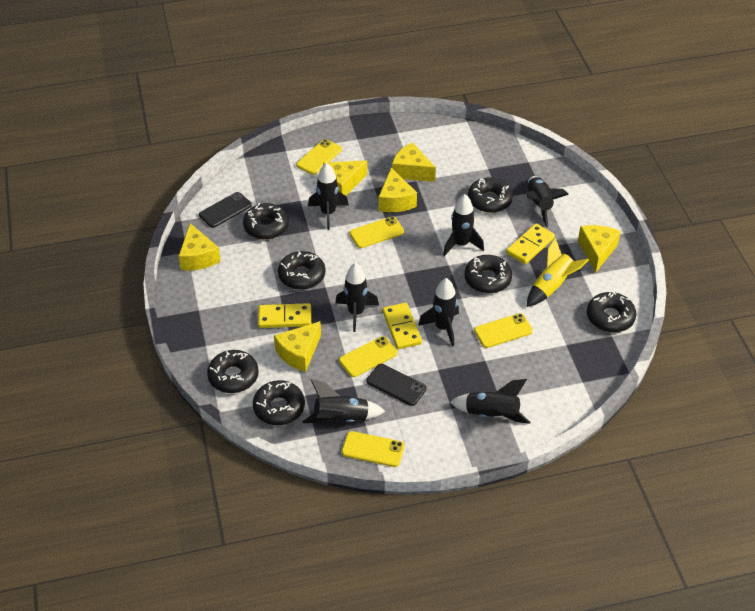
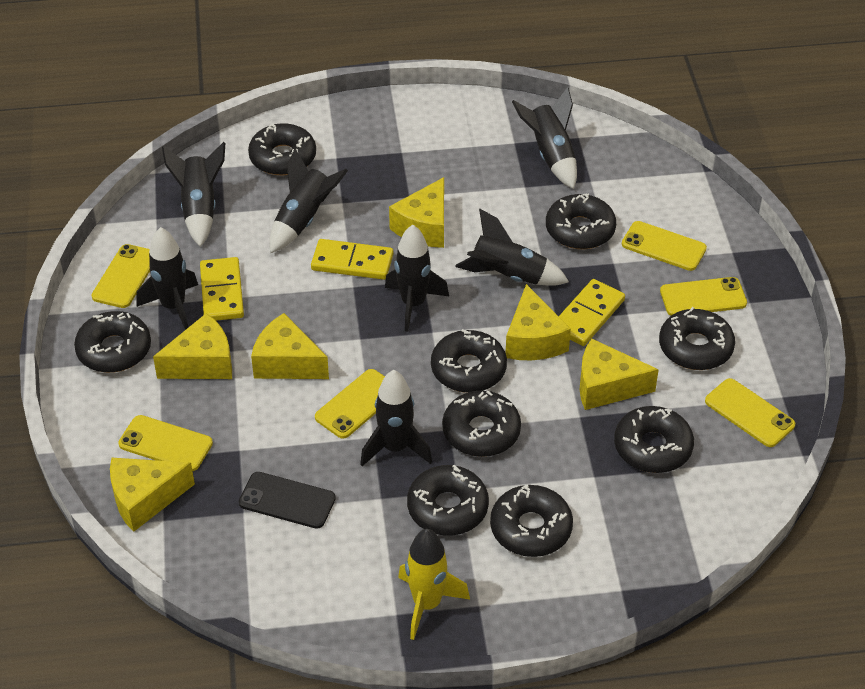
black donut: 7 -> 9
black phone: 2 -> 1
yellow phone: 5 -> 6

